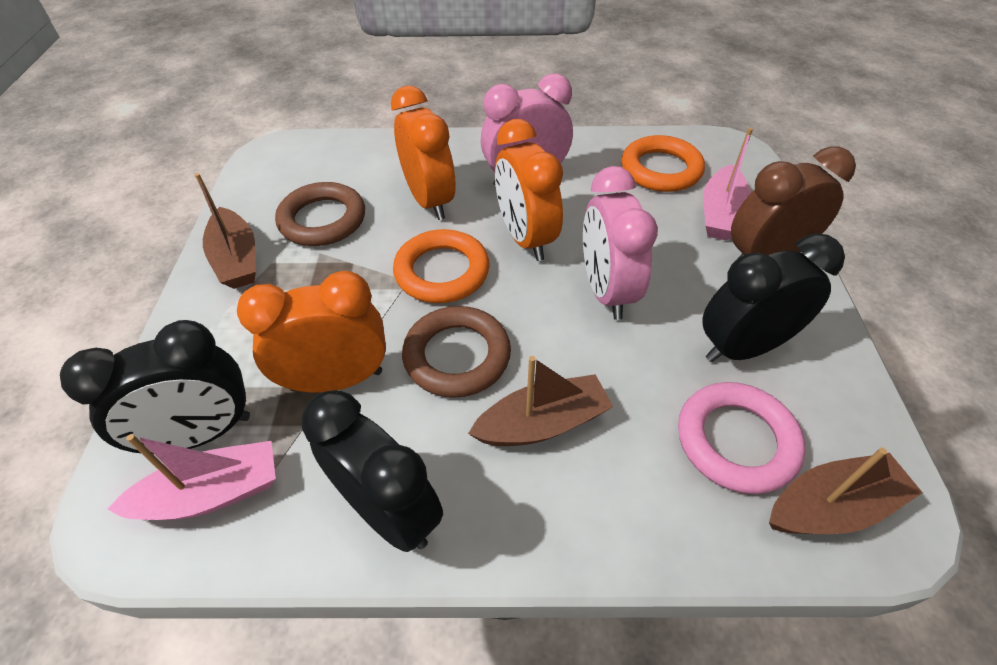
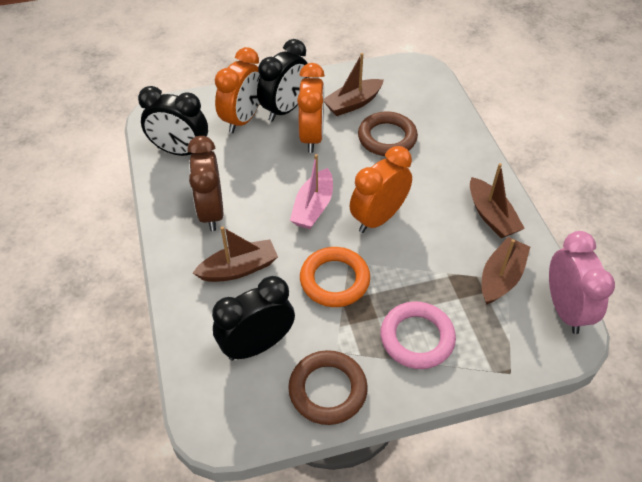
brown boat: 3 -> 4
orange ring: 2 -> 1
pink boat: 2 -> 1
pink clock: 2 -> 1

